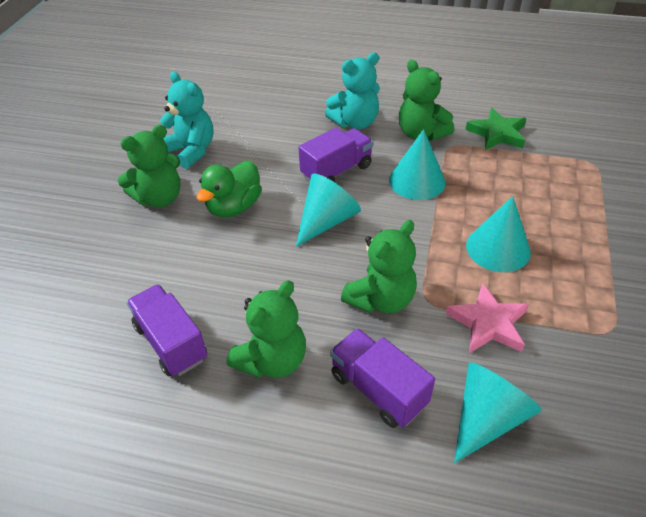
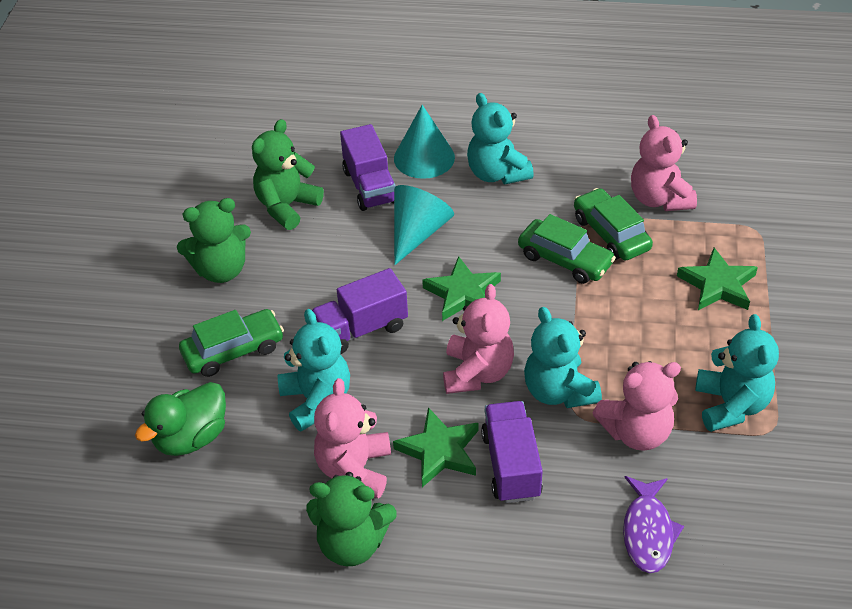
green car: 0 -> 3
green star: 1 -> 3
green teddy bear: 4 -> 3
pink star: 1 -> 0
pink teddy bear: 0 -> 4
purple fish: 0 -> 1
turquoise cone: 4 -> 2
turquoise teddy bear: 2 -> 4

